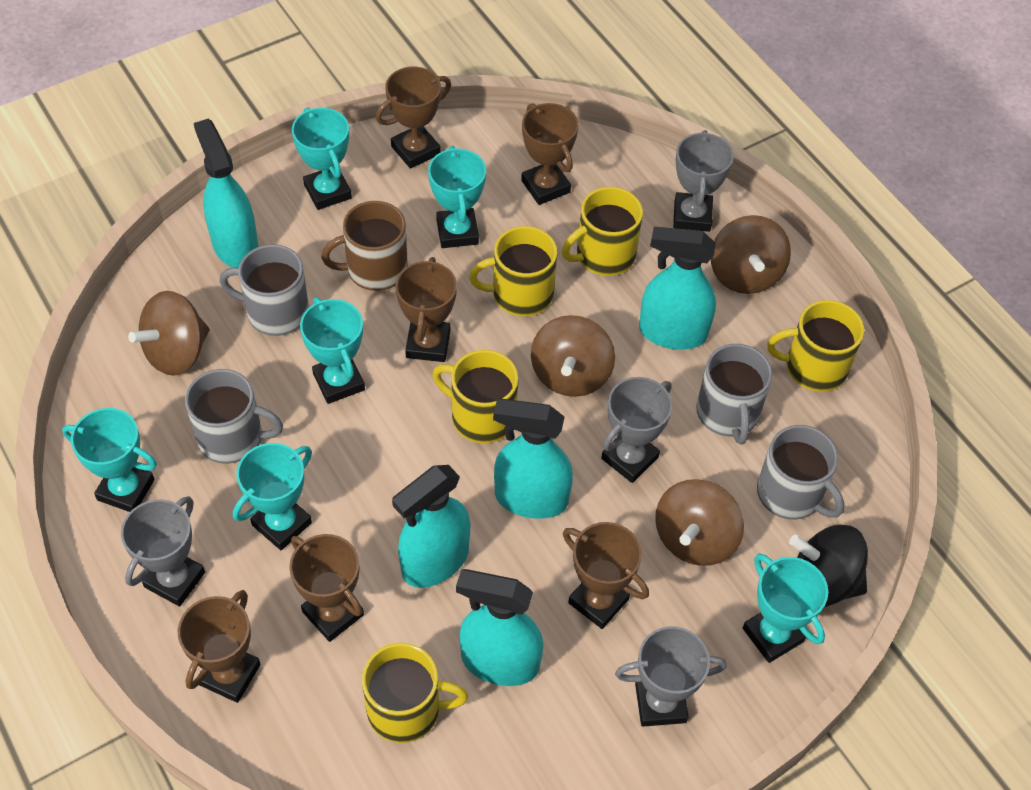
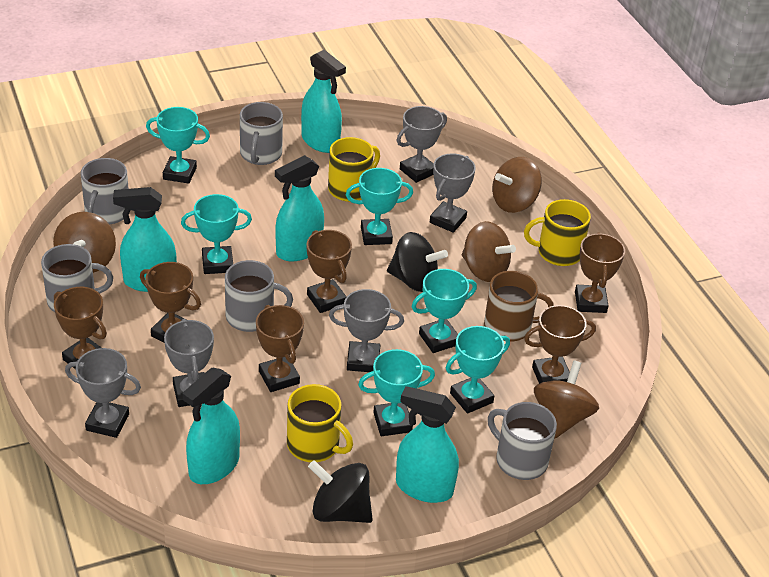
black spinning top: 1 -> 2
grey mug: 4 -> 5
grey trophy: 4 -> 5
yellow mug: 5 -> 3

